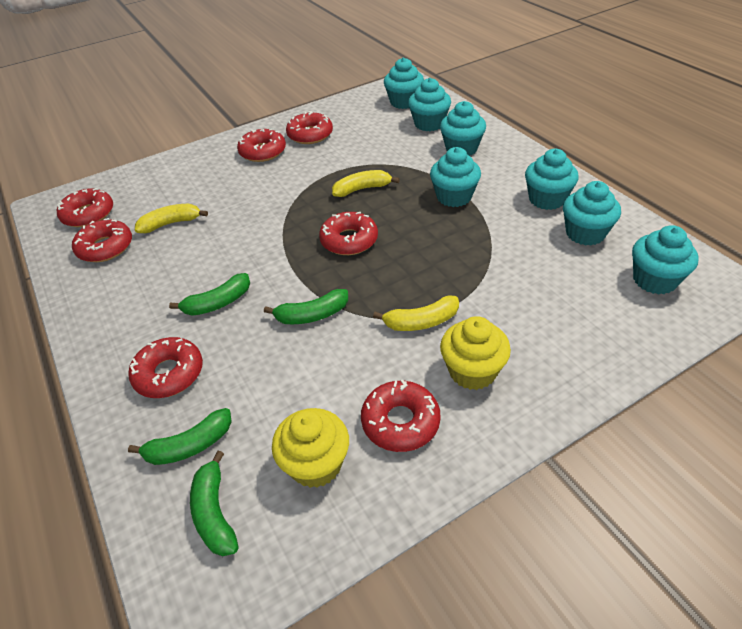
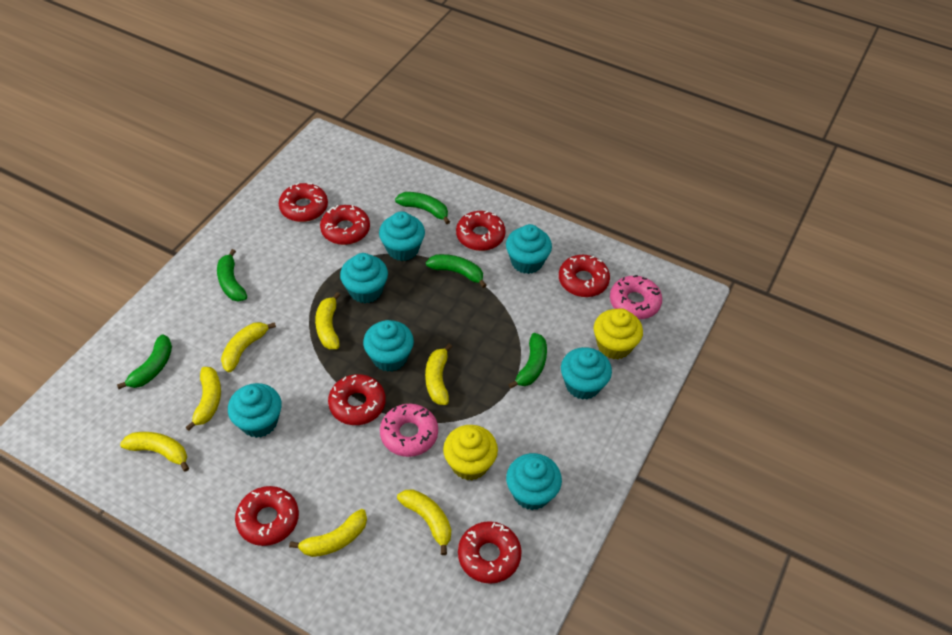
green banana: 4 -> 5
pink donut: 0 -> 2
yellow banana: 3 -> 7

